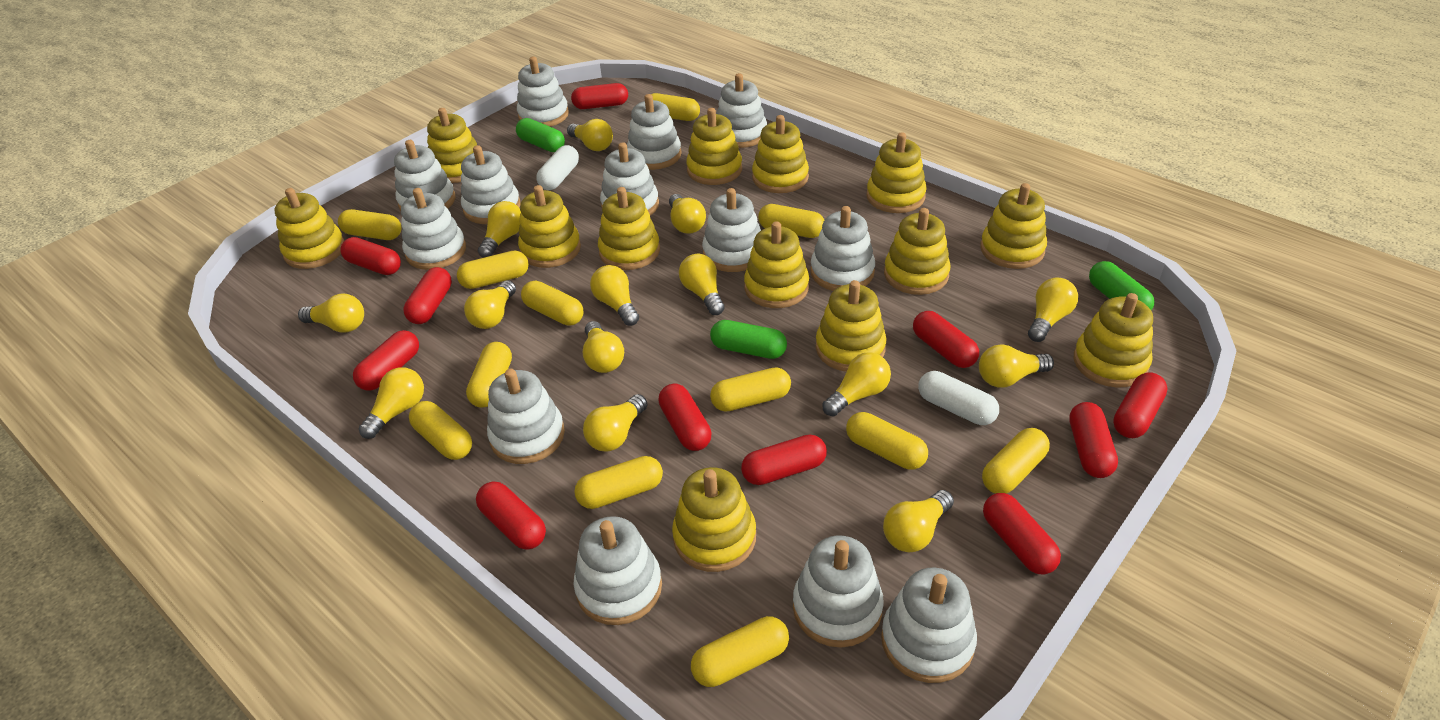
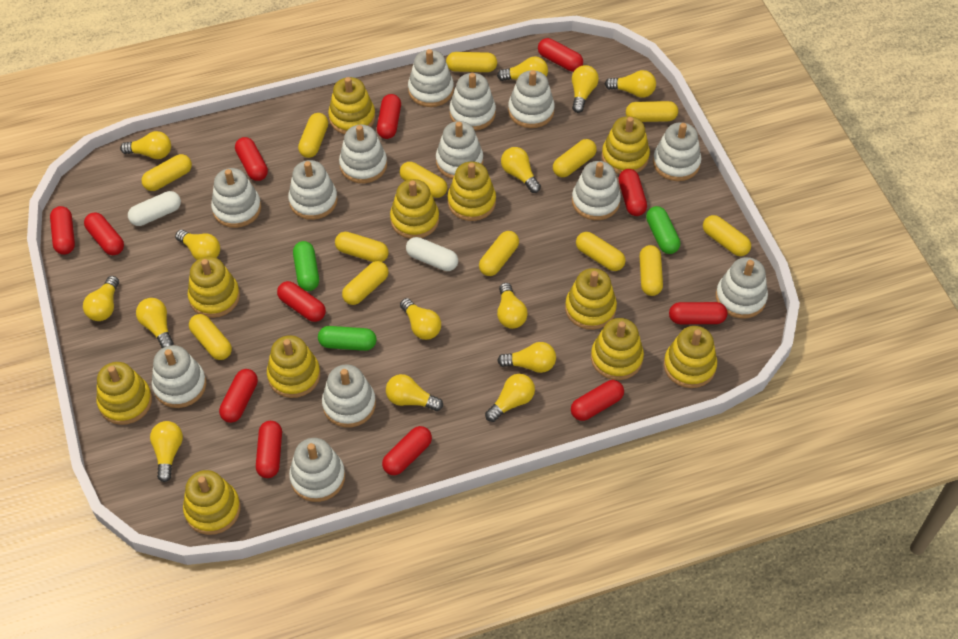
red capsule: 11 -> 12
yellow capsule: 12 -> 13
yellow stacking toy: 13 -> 11

